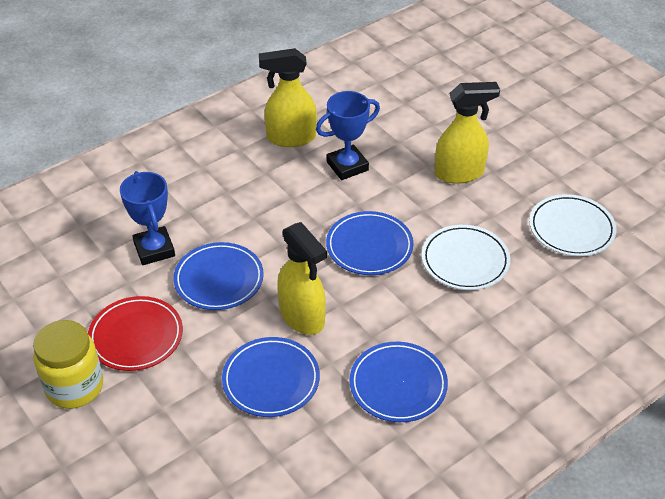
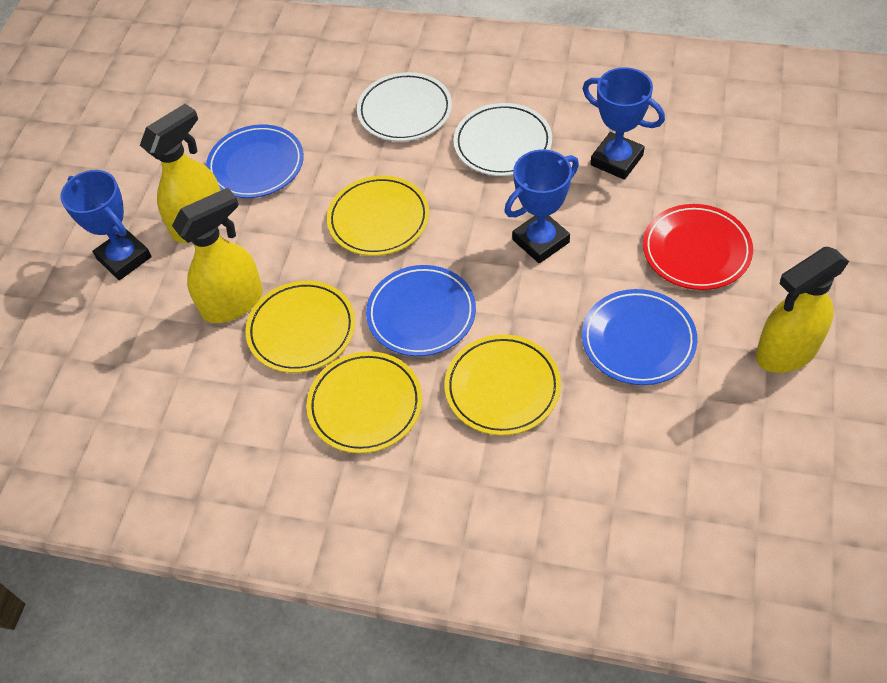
blue plate: 4 -> 3
blue trophy: 2 -> 3
yellow jar: 1 -> 0
yellow plate: 0 -> 4

